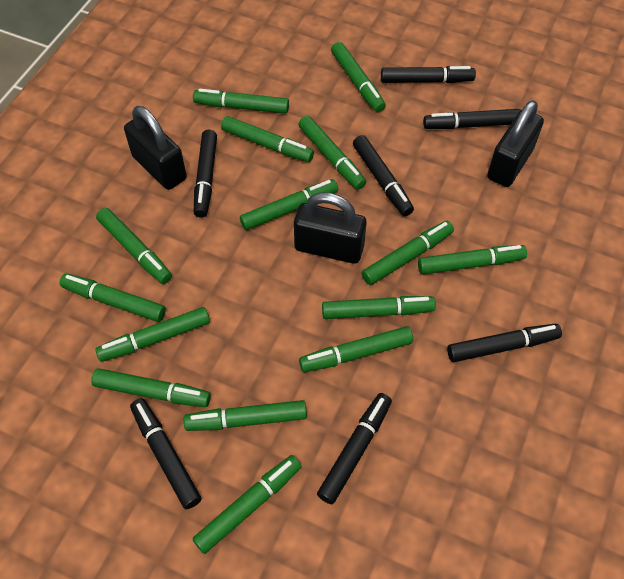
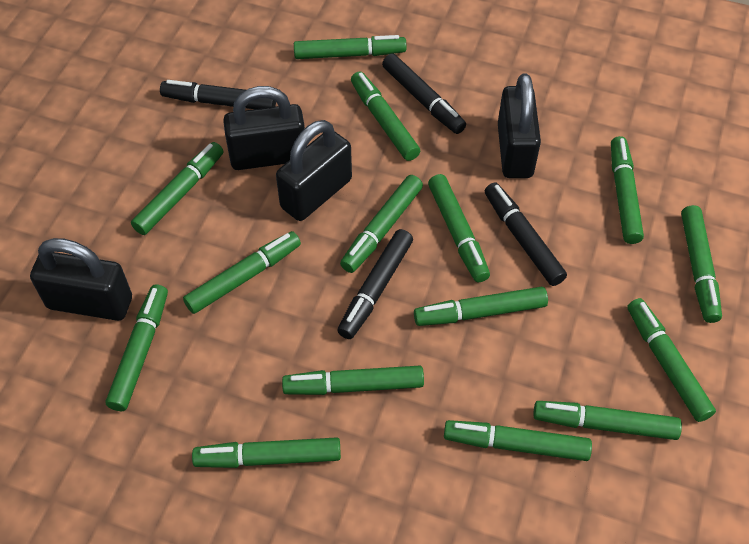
black marker: 7 -> 4
black padlock: 3 -> 4

